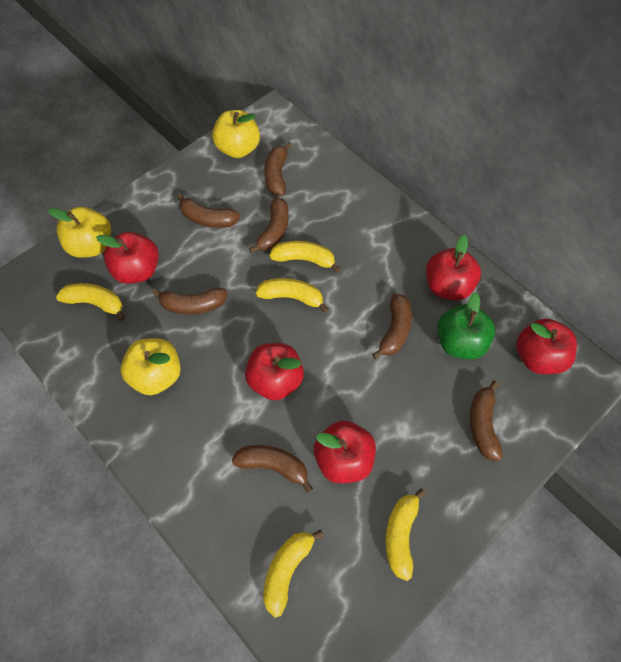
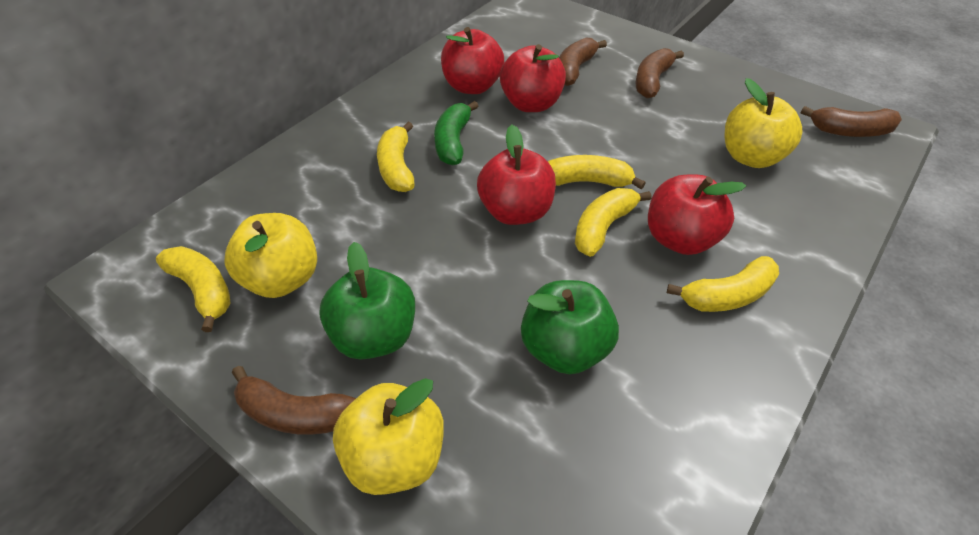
brown banana: 7 -> 4
green apple: 1 -> 2
green banana: 0 -> 1
red apple: 5 -> 4

